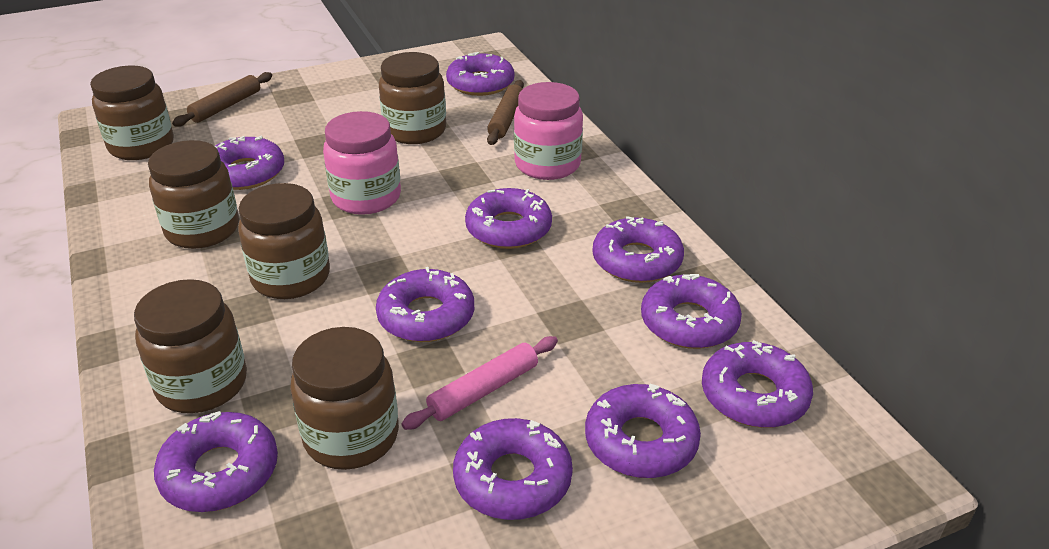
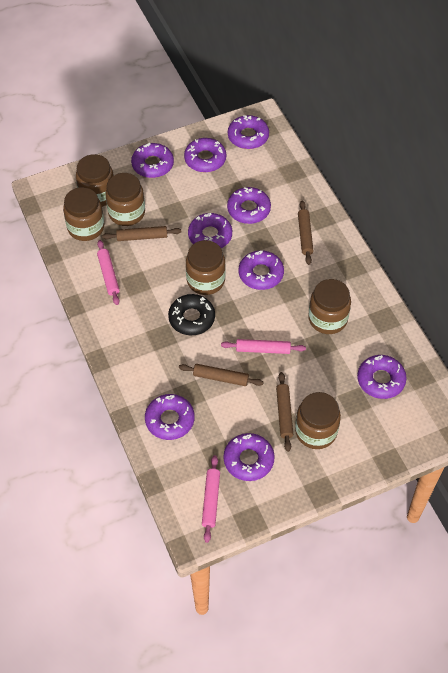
black donut: 0 -> 1
brown rolling pin: 2 -> 4
pink jar: 2 -> 0
pink rolling pin: 1 -> 3
purple donut: 10 -> 9

